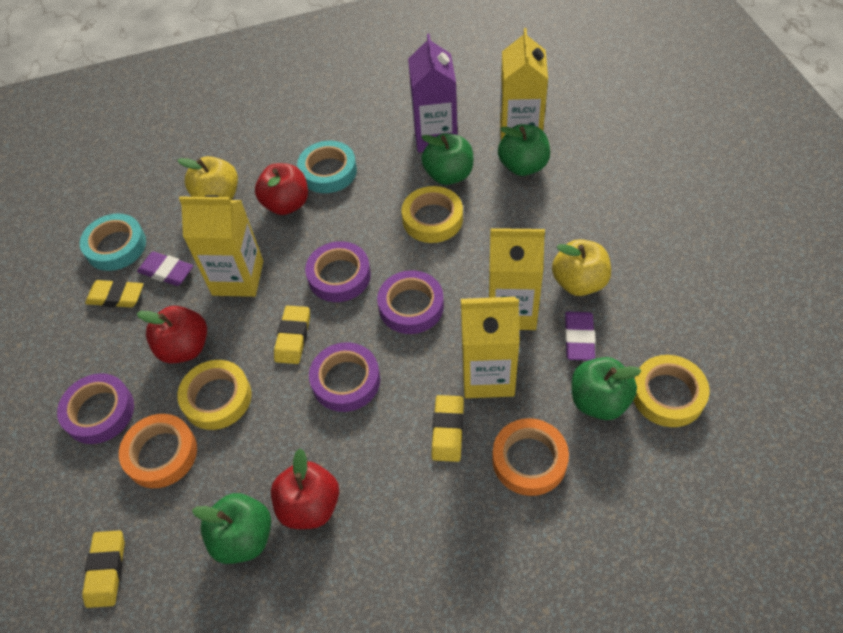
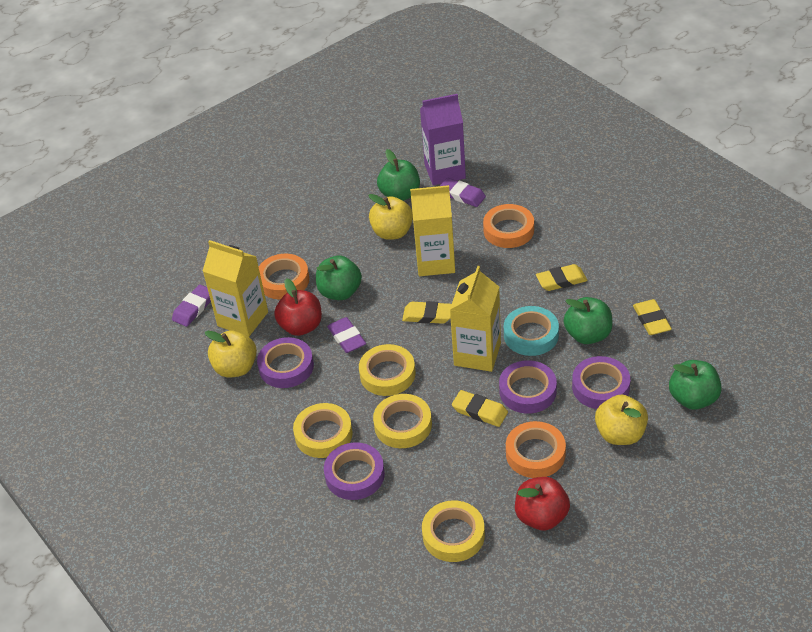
orange tape: 2 -> 3
purple eraser: 2 -> 3
red apple: 3 -> 2
turquoise tape: 2 -> 1
yellow apple: 2 -> 3
yellow carton: 4 -> 3
yellow tape: 3 -> 4

